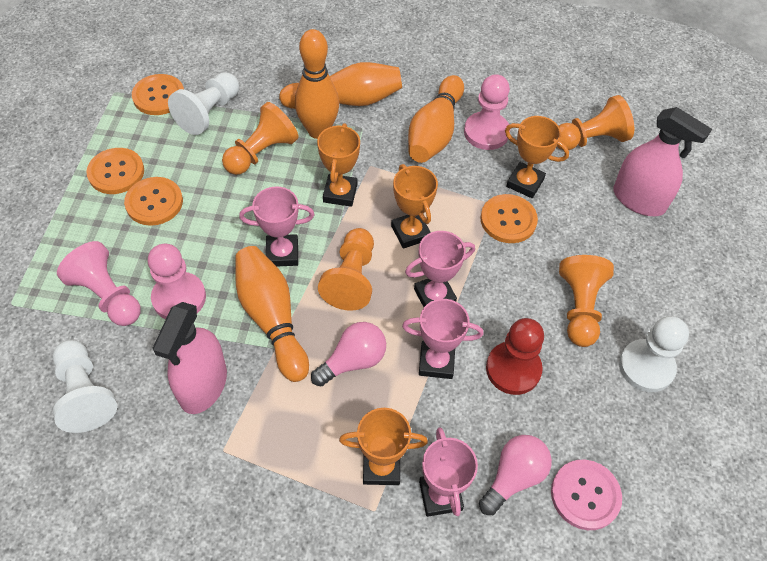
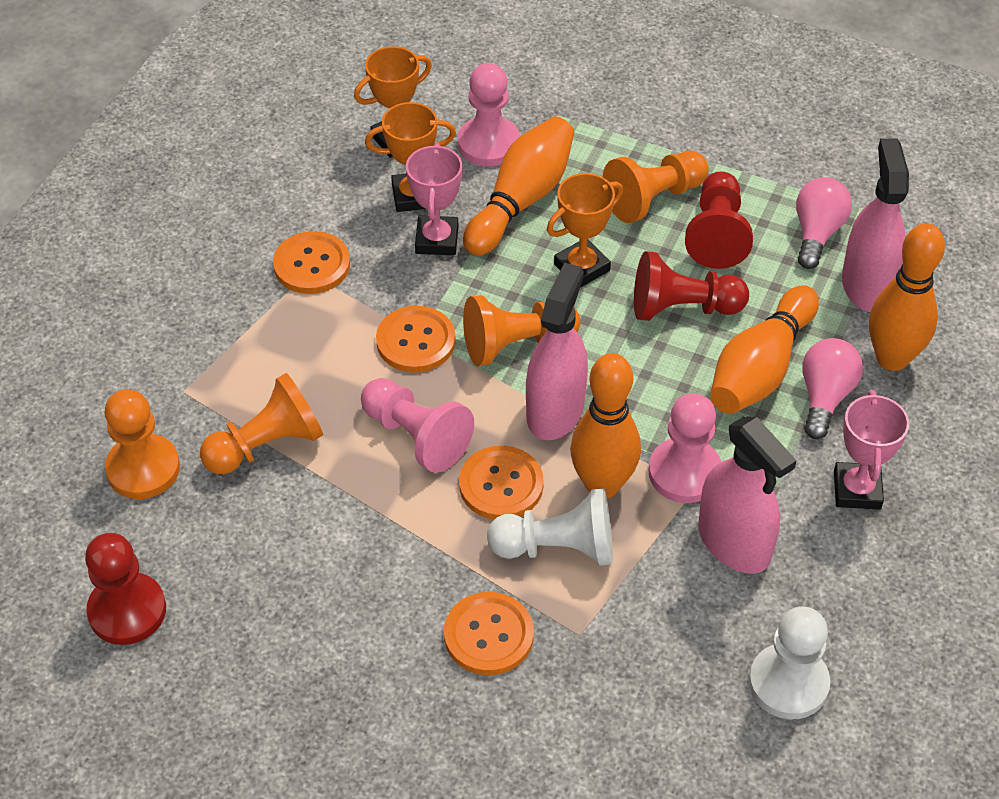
orange trophy: 4 -> 3
pink button: 1 -> 0
pink spray bottle: 2 -> 3
pink trophy: 4 -> 2
red pawn: 1 -> 3
white pawn: 3 -> 2

